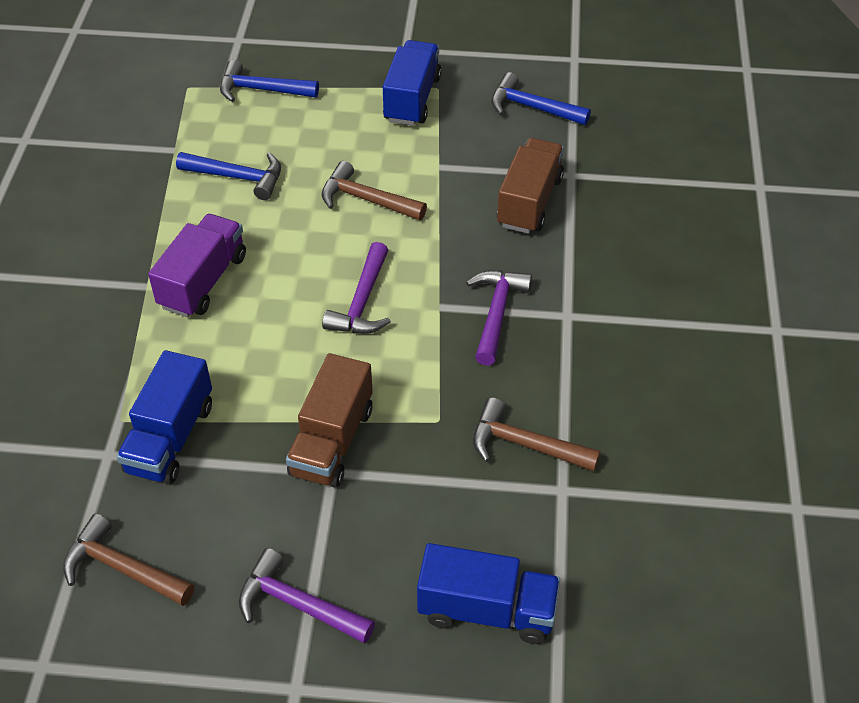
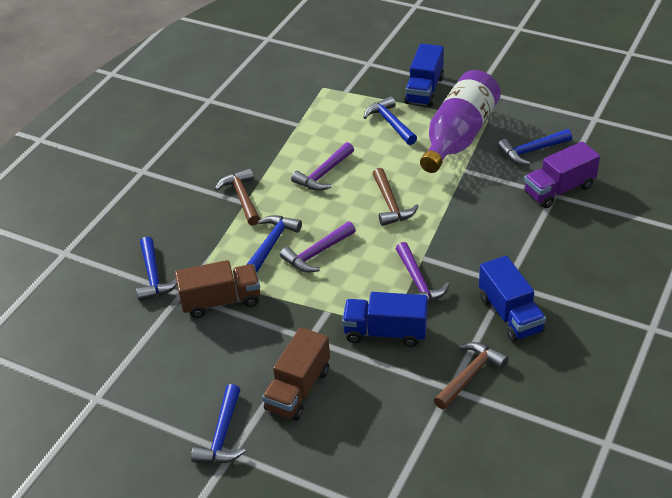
blue hammer: 3 -> 5
purple bottle: 0 -> 1

